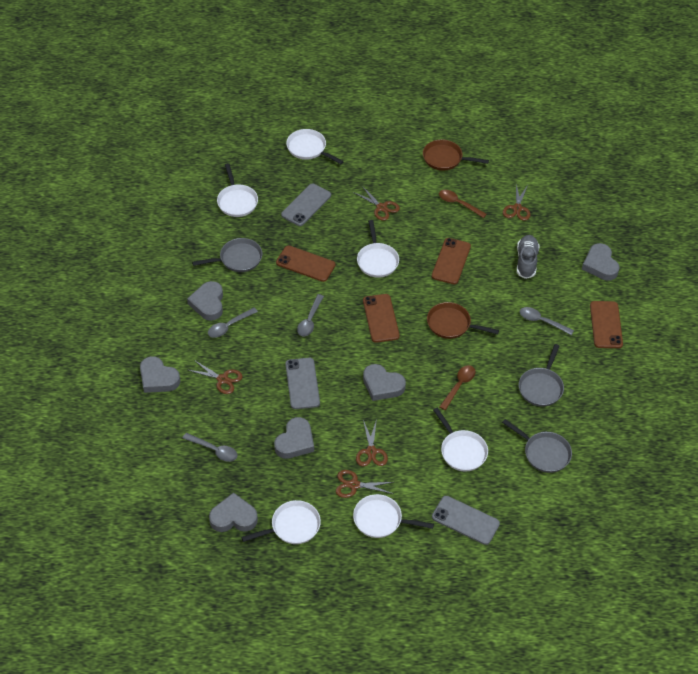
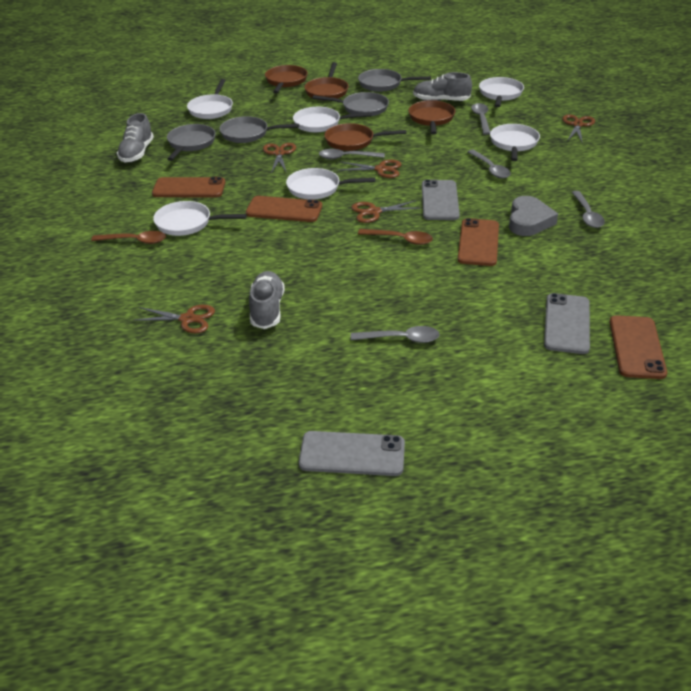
brown pan: 2 -> 4
grey heart: 6 -> 1
grey pan: 3 -> 4
grey shoe: 1 -> 3
grey spoon: 4 -> 5

